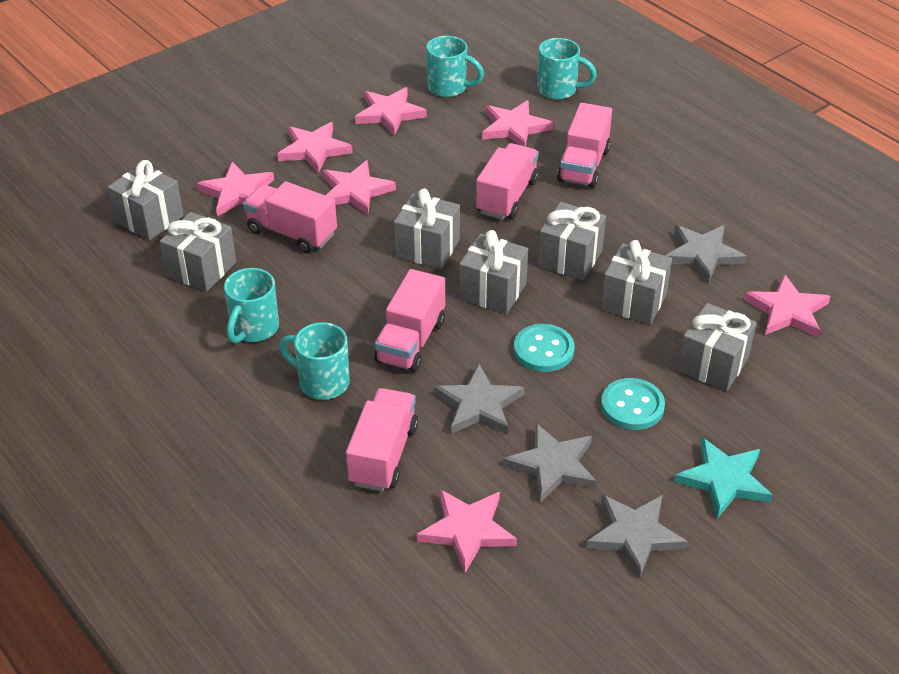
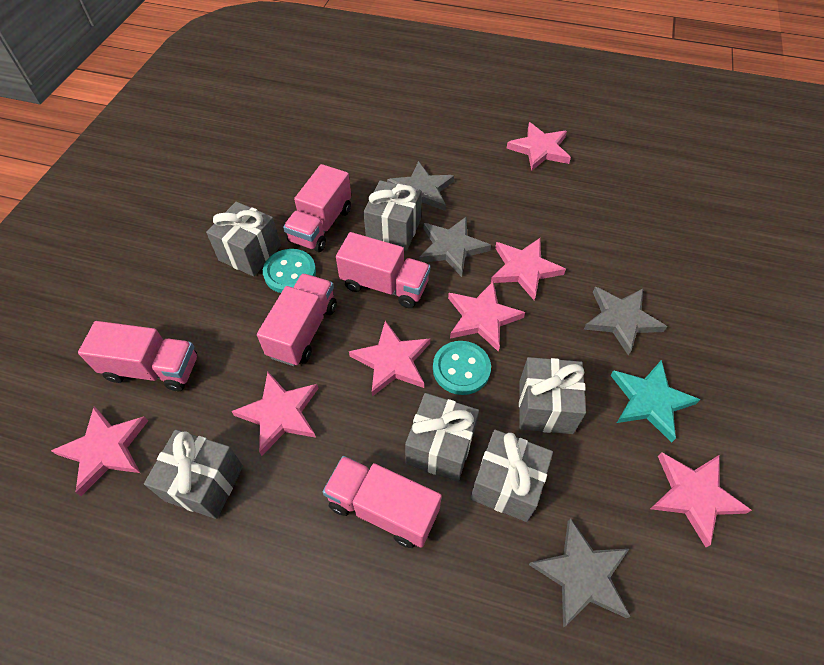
grey gift: 7 -> 6
turquoise mug: 4 -> 0

